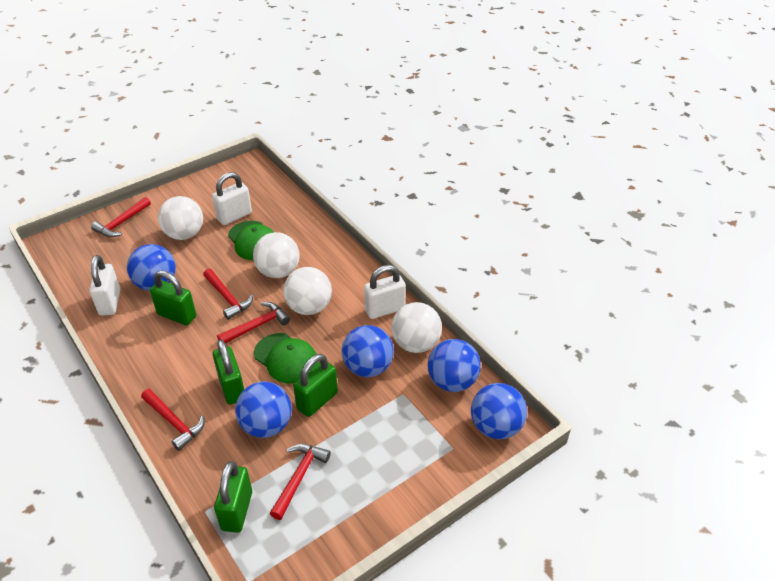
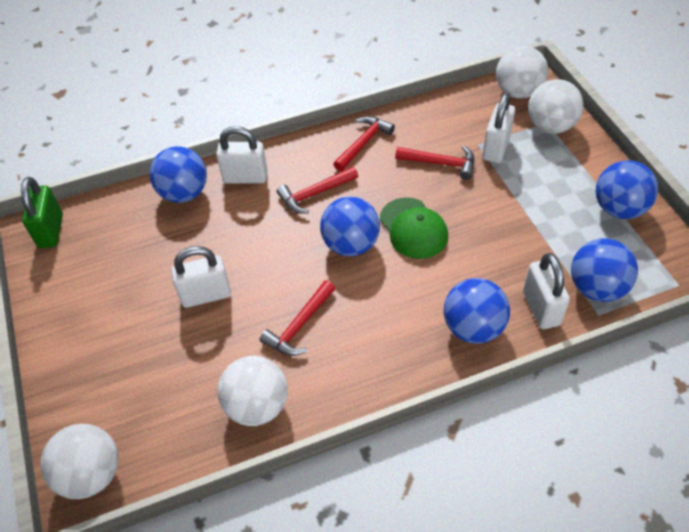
green cap: 2 -> 1
green padlock: 4 -> 1
red hammer: 5 -> 4
white padlock: 3 -> 4

